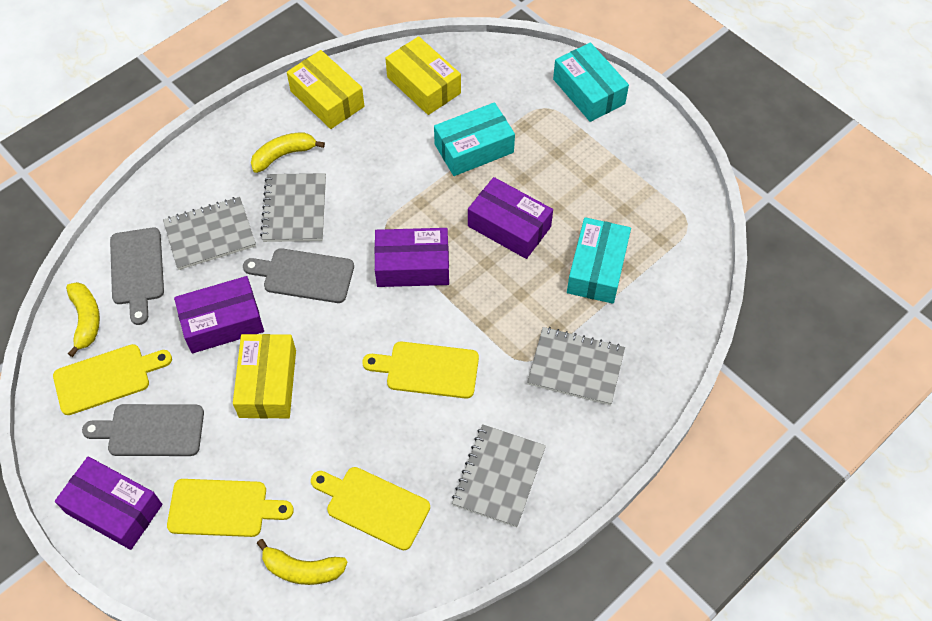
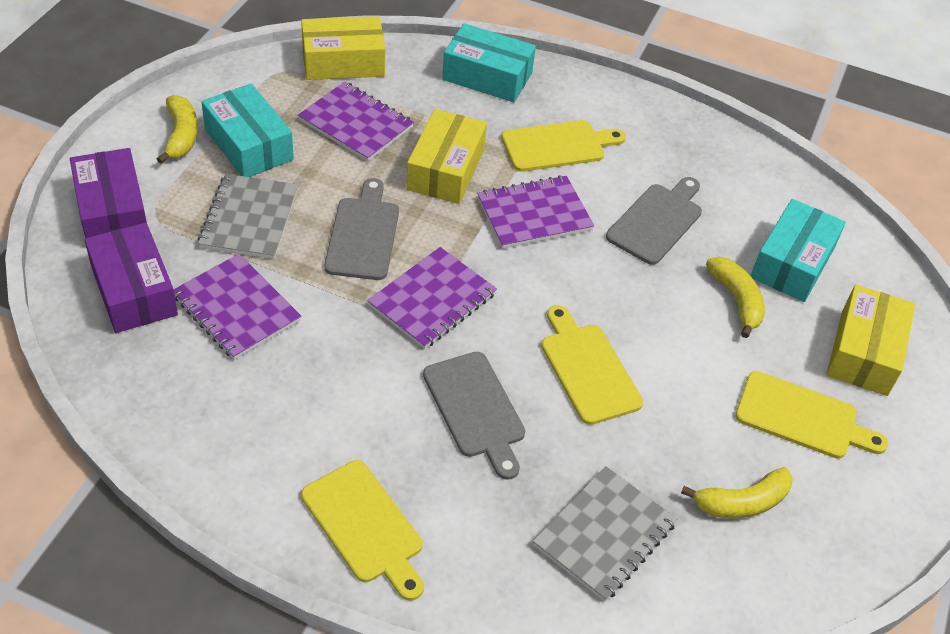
grey notebook: 4 -> 2
purple box: 4 -> 2
purple notebook: 0 -> 4

